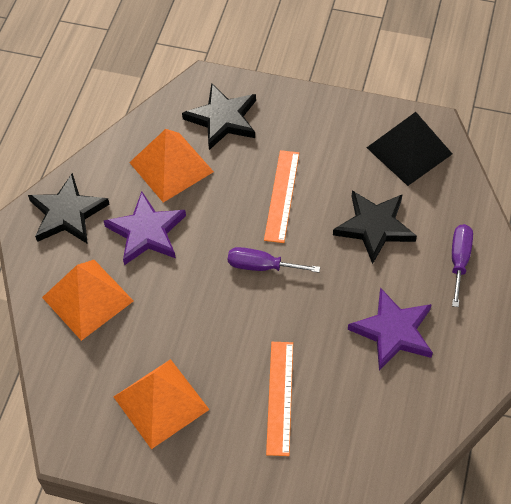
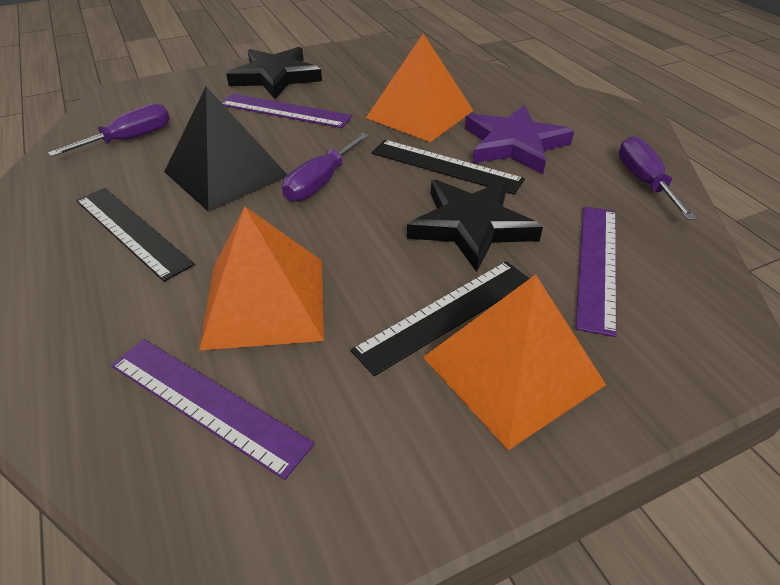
black ruler: 0 -> 3
black star: 3 -> 2
orange ruler: 2 -> 0
purple ruler: 0 -> 3
purple screwdriver: 2 -> 3
purple star: 2 -> 1

